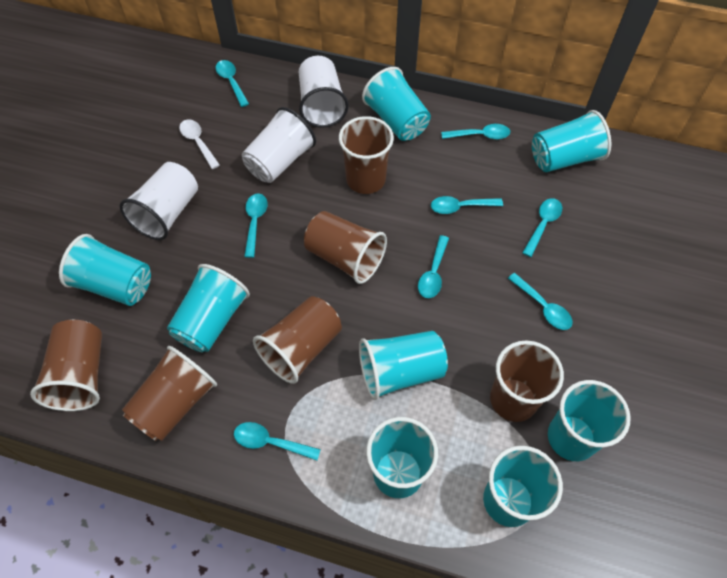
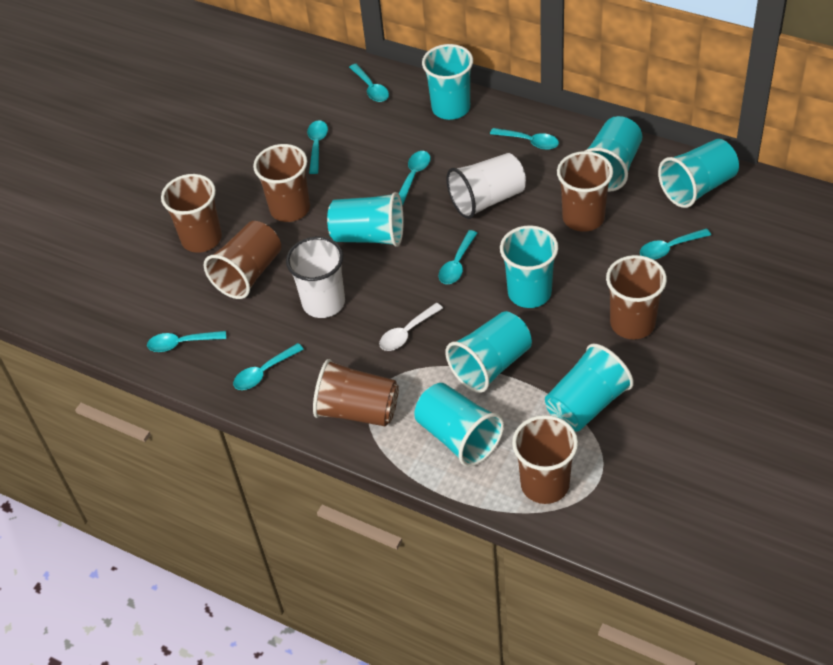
brown cup: 6 -> 7
white cup: 3 -> 2

